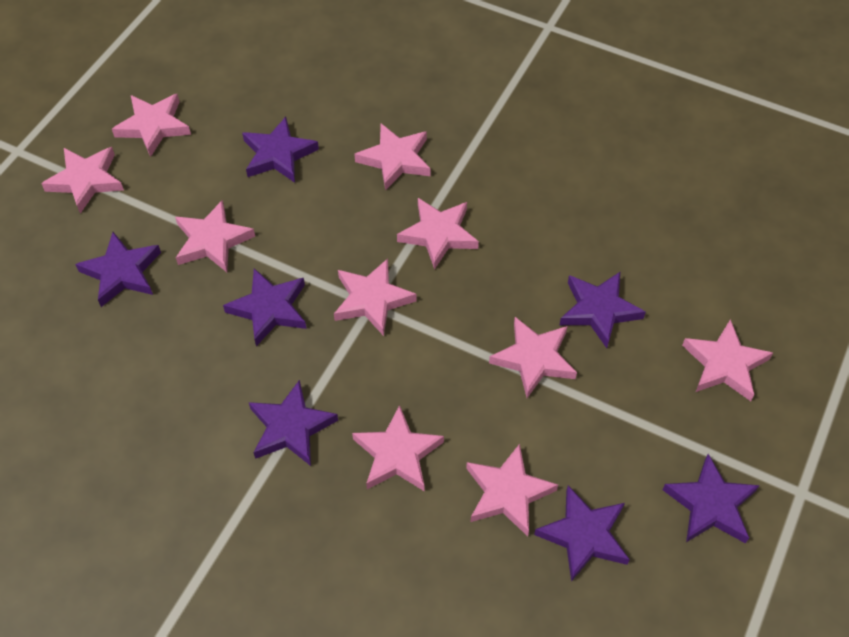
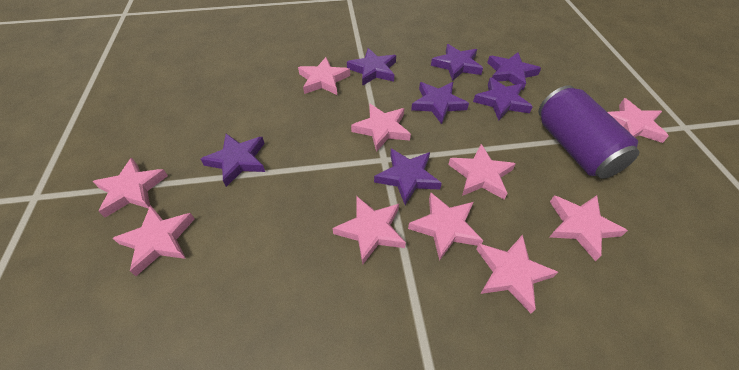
purple can: 0 -> 1

